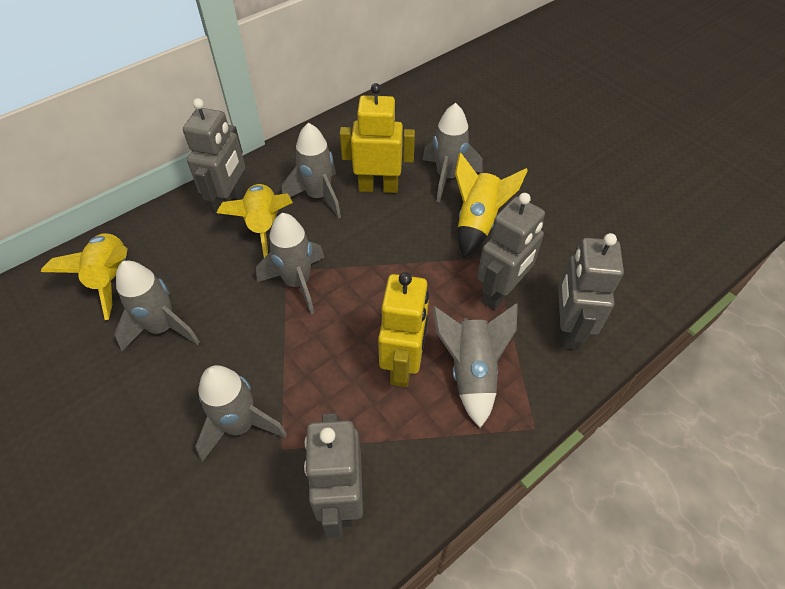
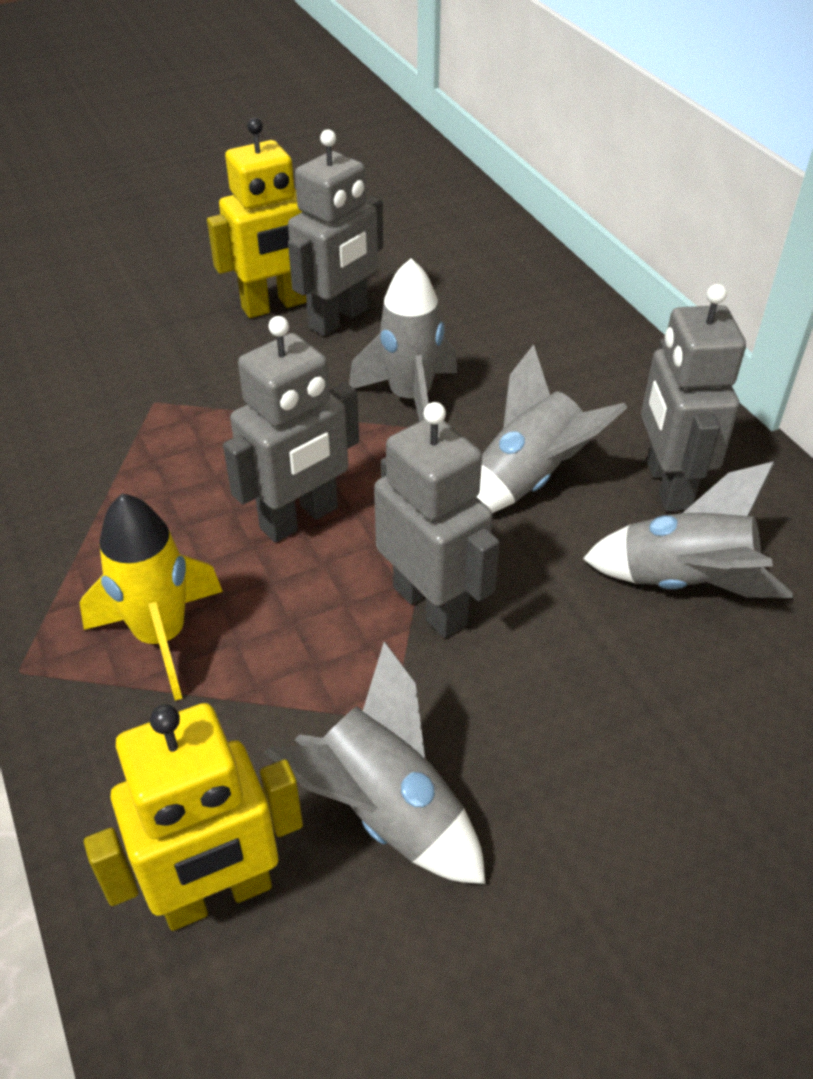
grey rocket: 6 -> 4
yellow rocket: 3 -> 1

